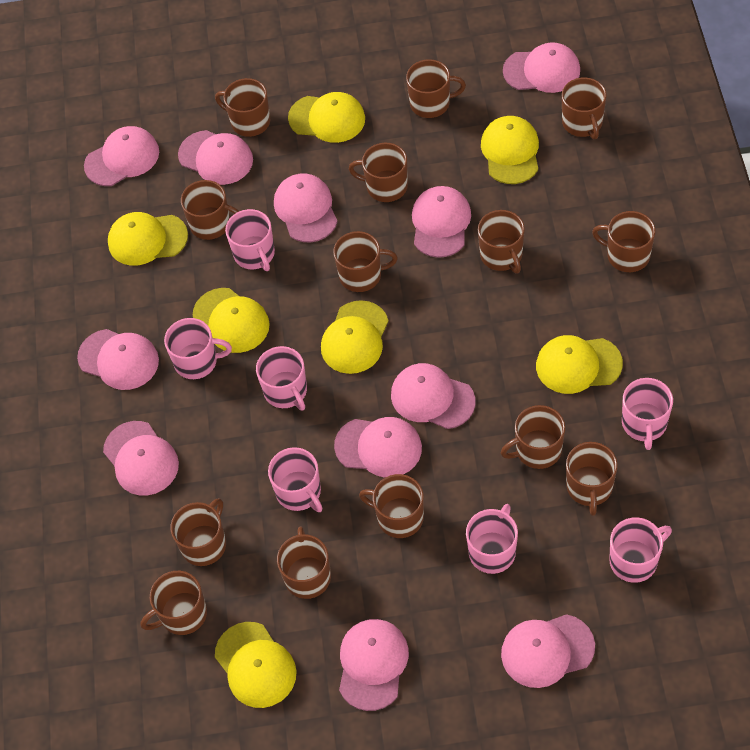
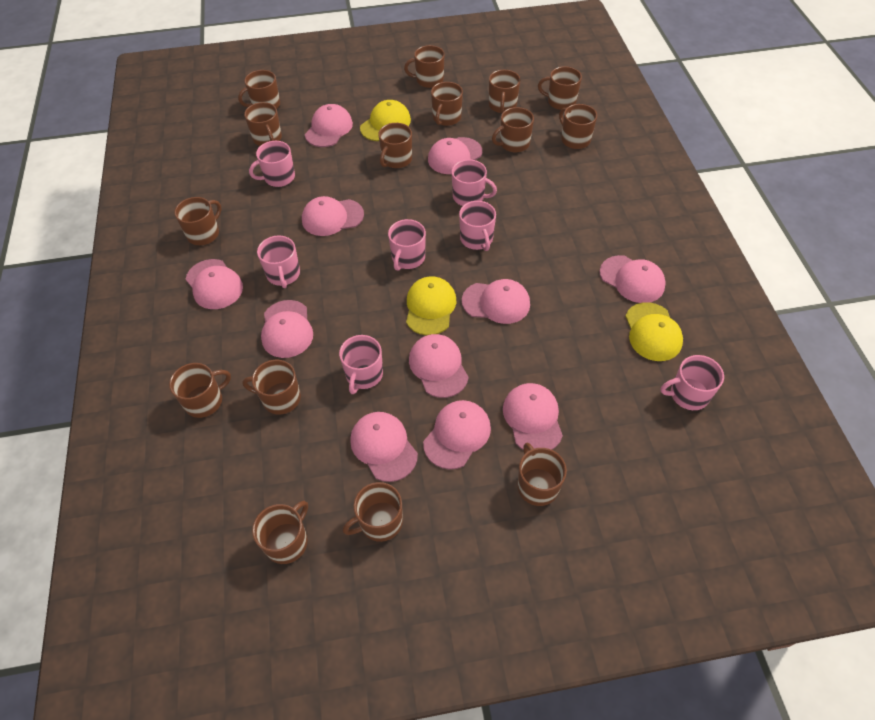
brown mug: 14 -> 15
yellow cap: 7 -> 3

